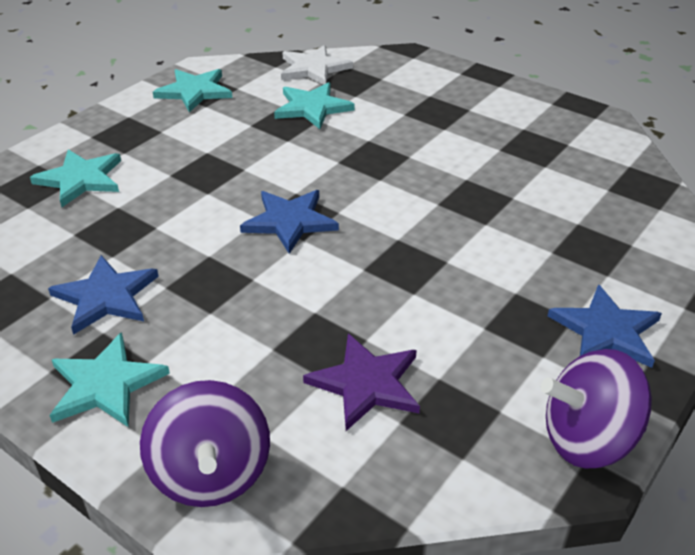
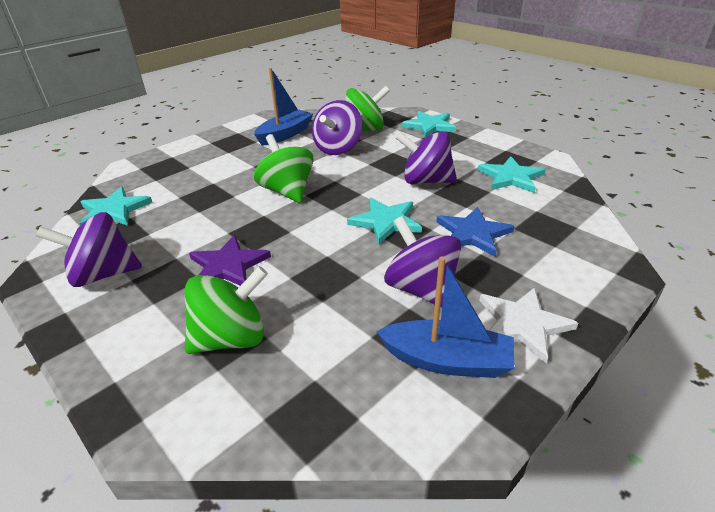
blue boat: 0 -> 2
blue star: 3 -> 1
green spinning top: 0 -> 3
purple spinning top: 2 -> 4

